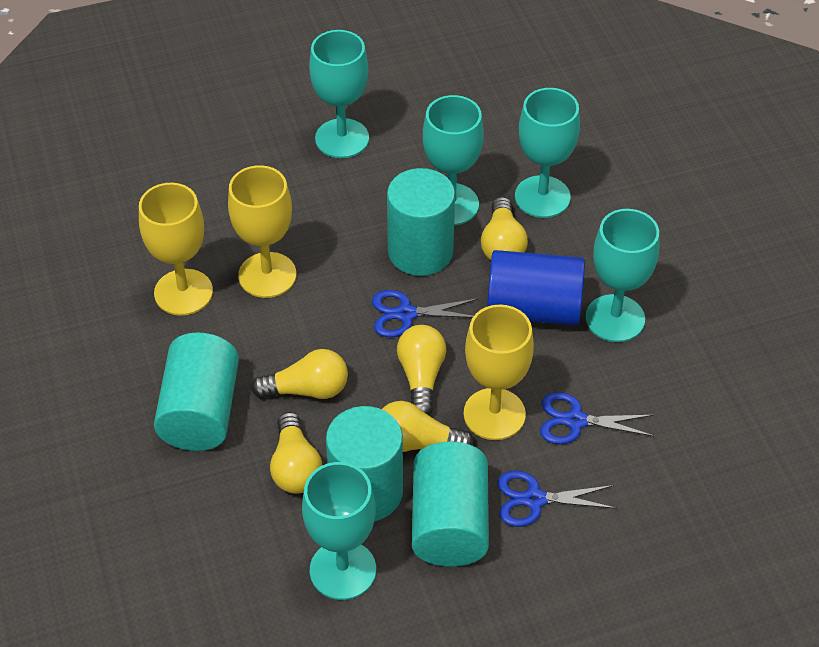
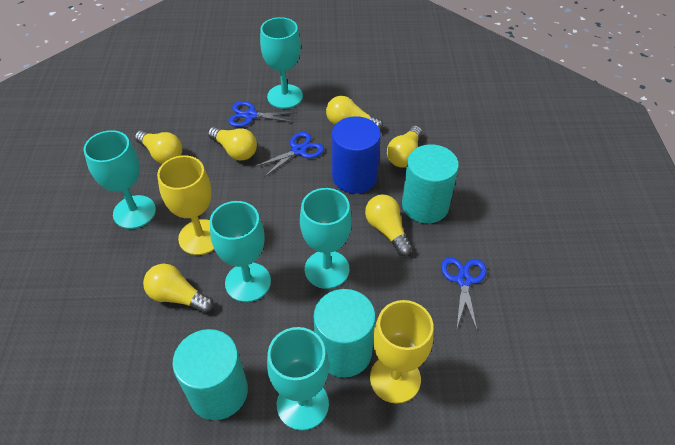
turquoise cylinder: 4 -> 3
yellow goblet: 3 -> 2
yellow light bulb: 5 -> 6

